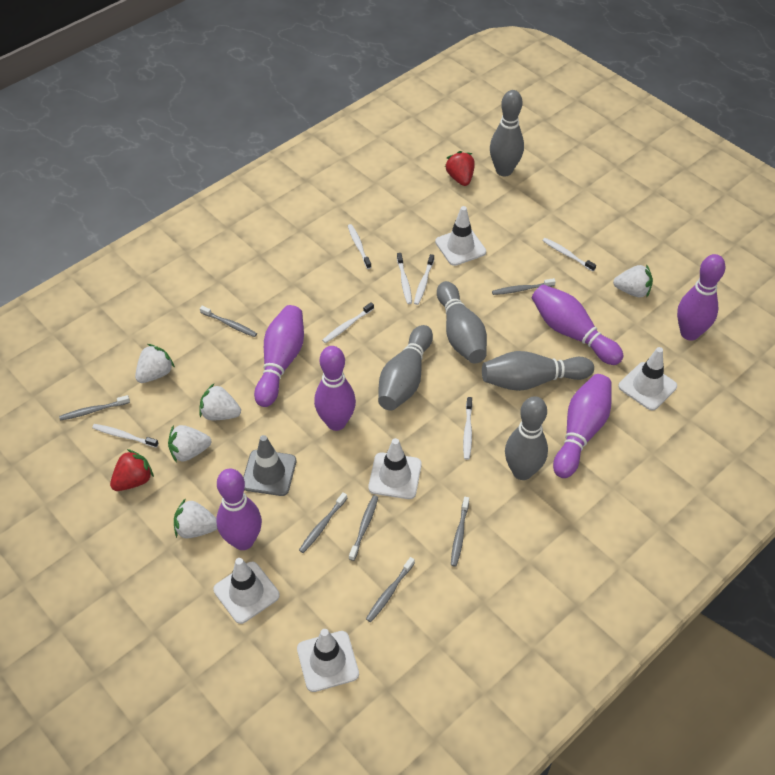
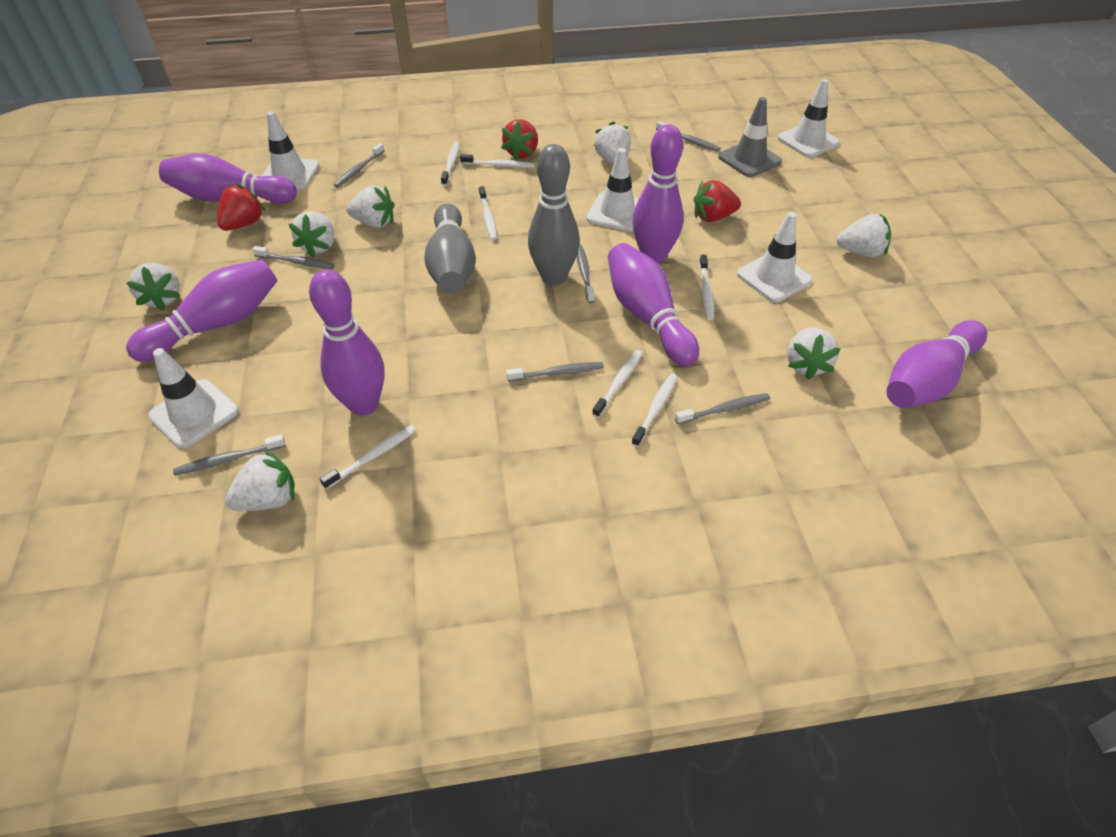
grey bowling pin: 5 -> 2
red strawberry: 2 -> 3
white strawberry: 5 -> 7

